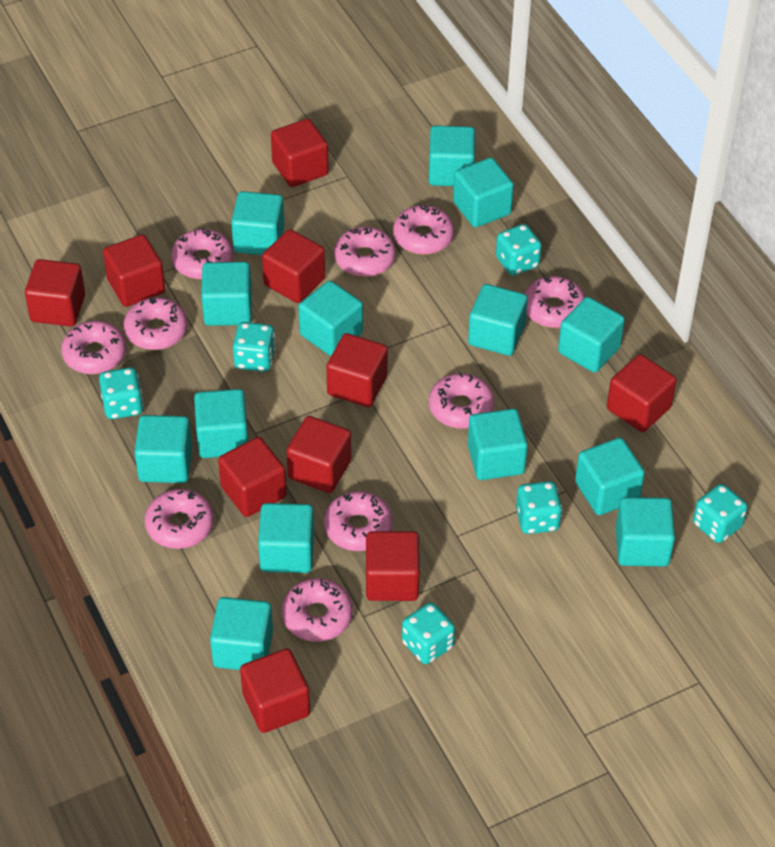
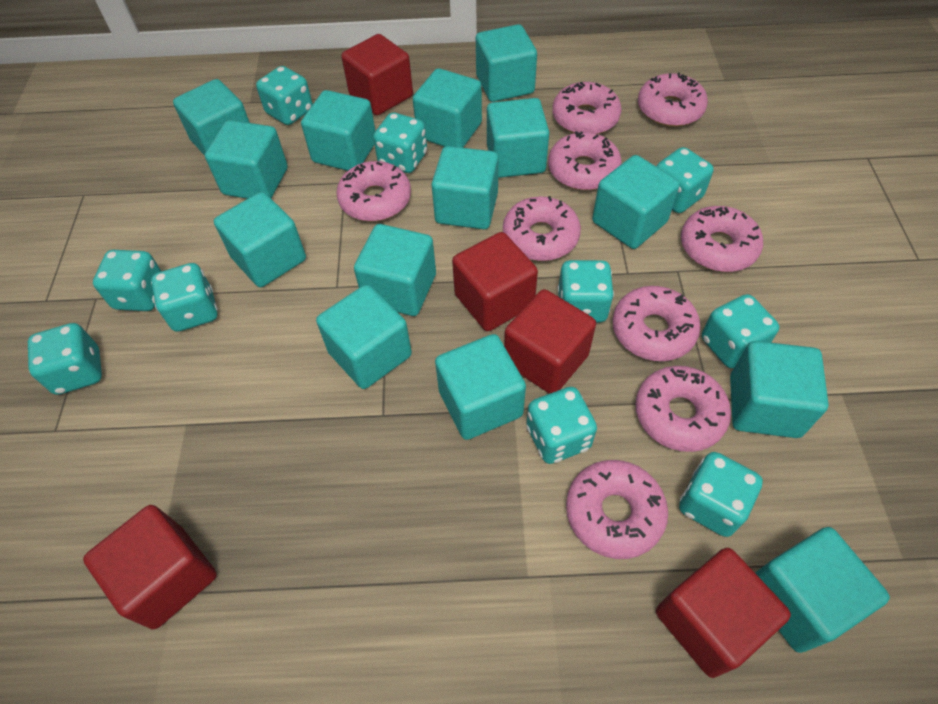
pink donut: 10 -> 9
red cube: 10 -> 5
turquoise dice: 6 -> 10

